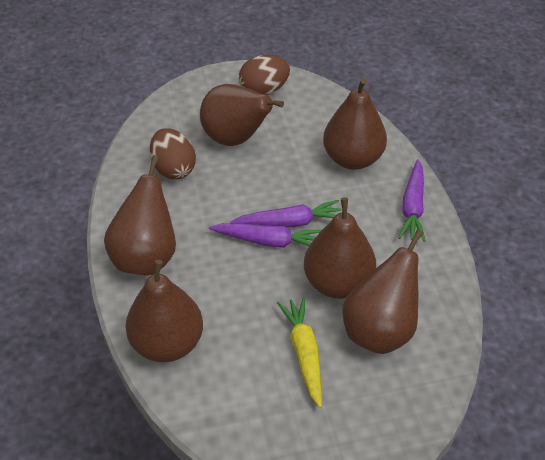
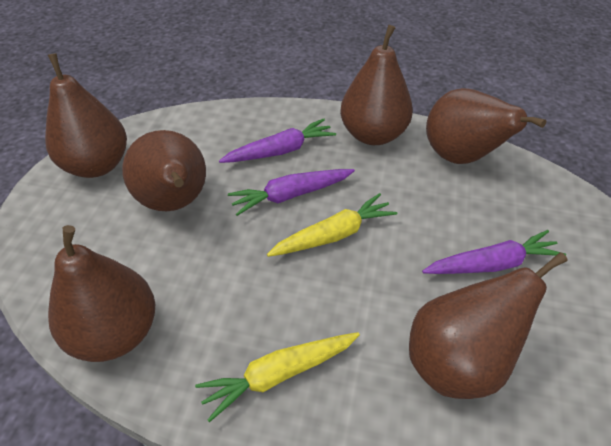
brown egg: 2 -> 0
yellow carrot: 1 -> 2

